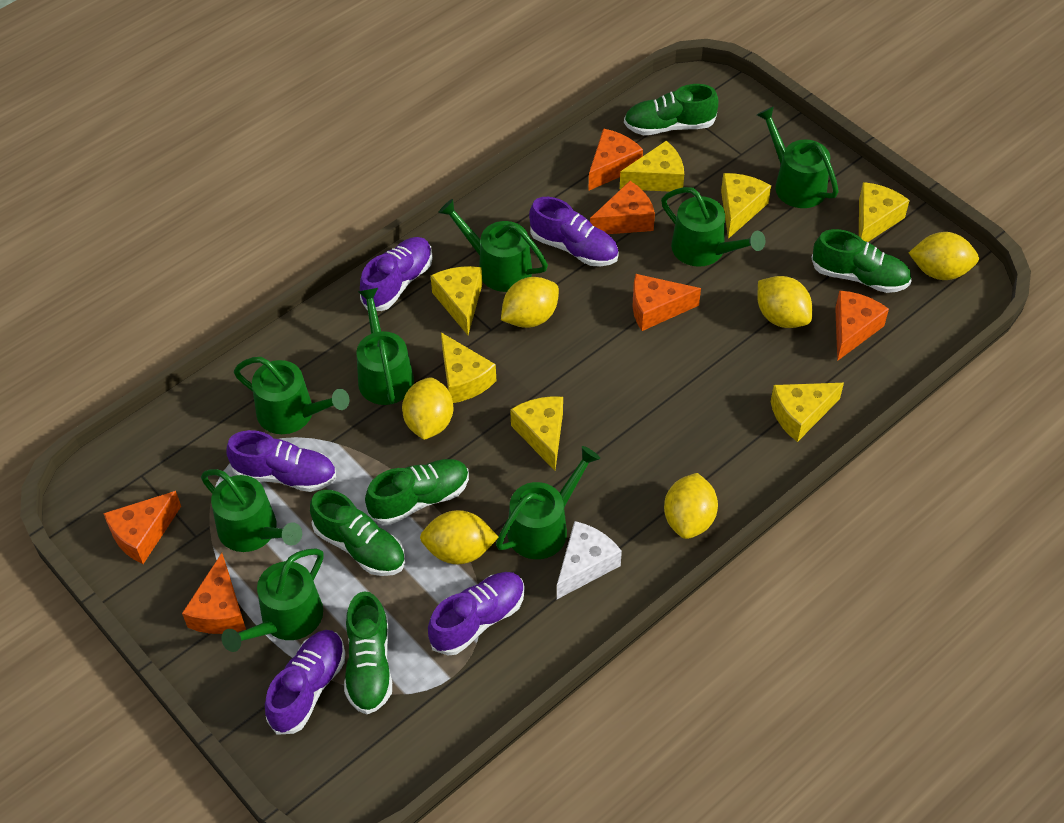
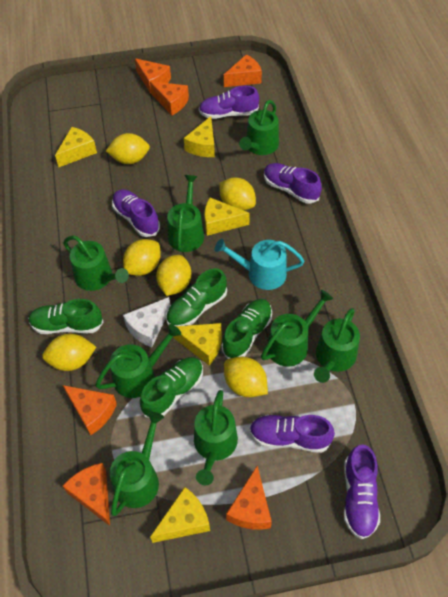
green shoe: 5 -> 4
turquoise watering can: 0 -> 1
yellow cheese: 7 -> 5

